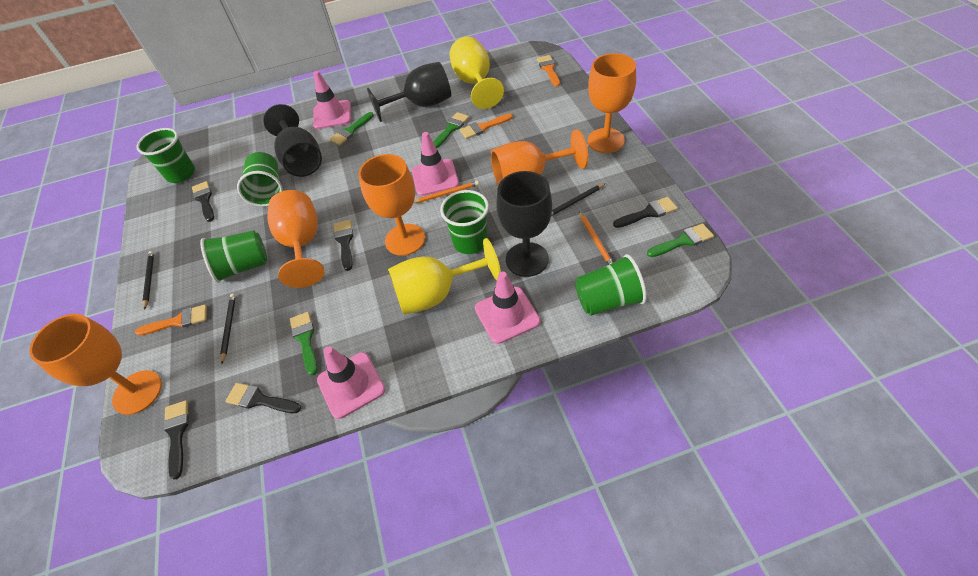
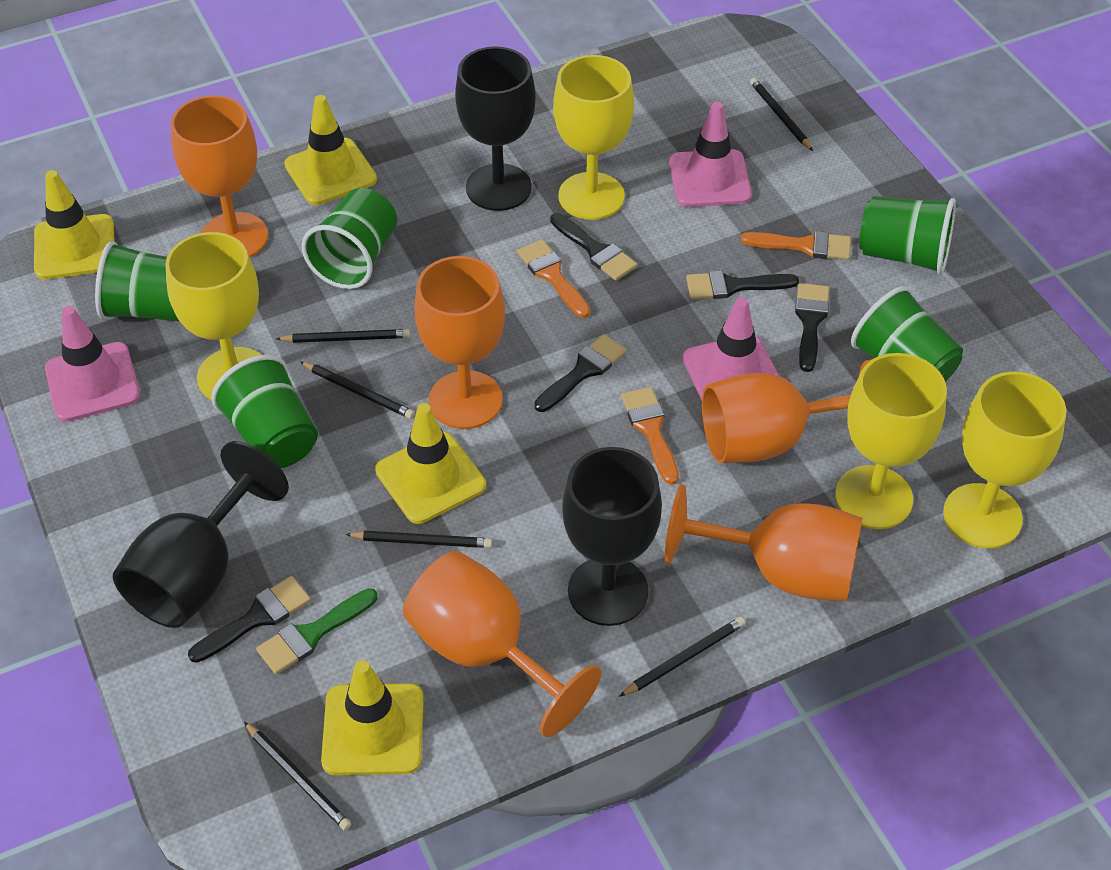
black pencil: 3 -> 6
green brush: 4 -> 1
orange pencil: 2 -> 0
pink traffic cone: 4 -> 3
yellow goblet: 2 -> 4
yellow traffic cone: 0 -> 4

